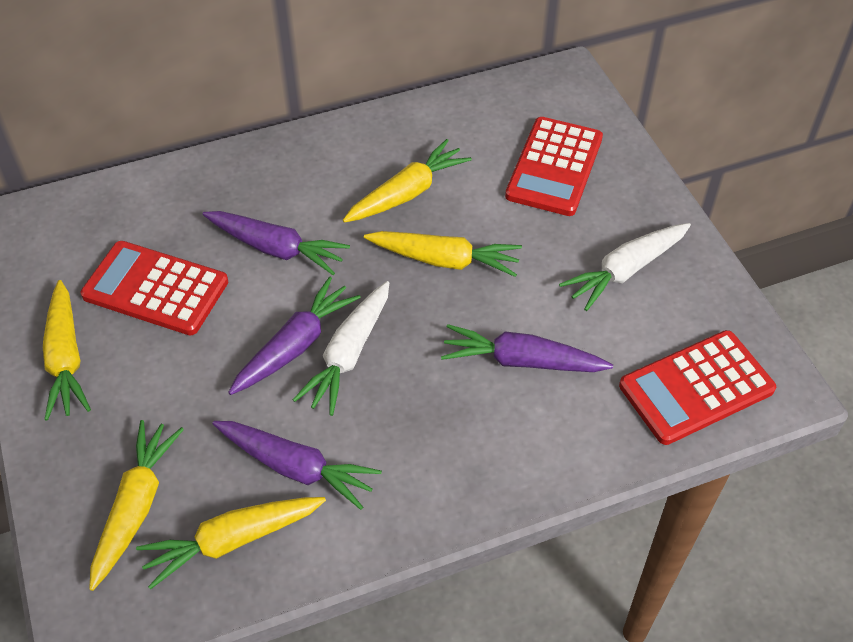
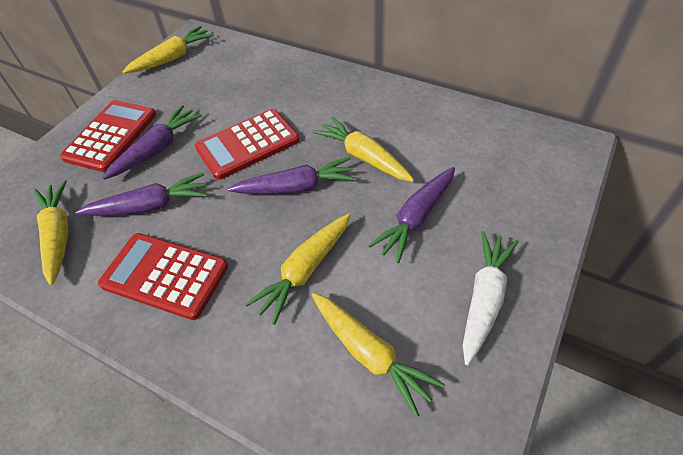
white carrot: 2 -> 1

